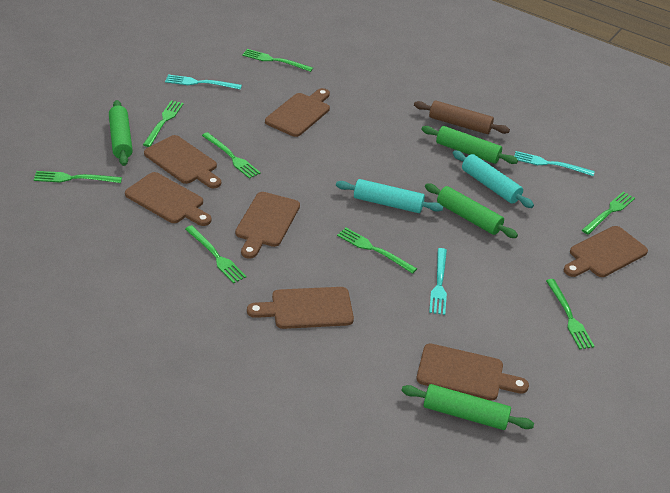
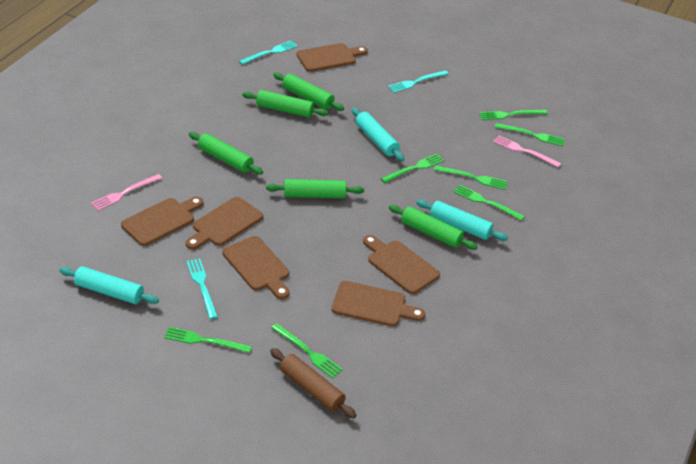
brown cutting board: 7 -> 6
green fork: 8 -> 7
green rolling pin: 4 -> 5
pink fork: 0 -> 2
turquoise rolling pin: 2 -> 3

